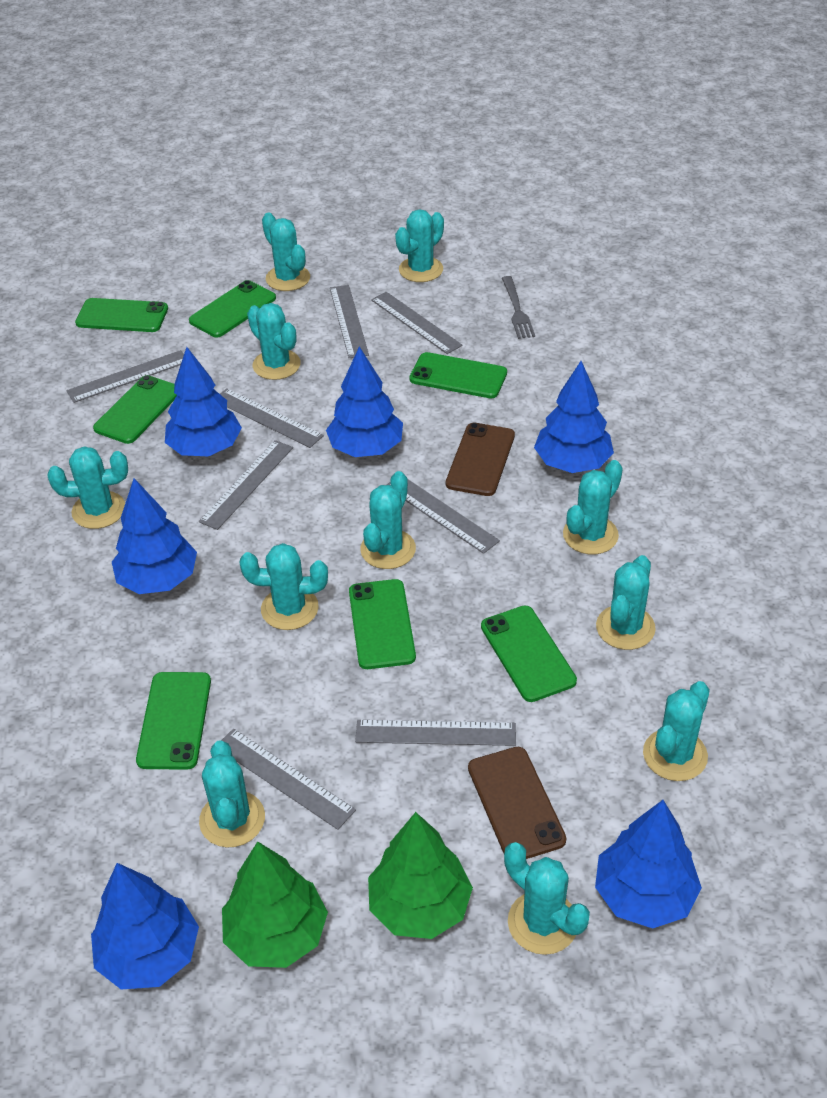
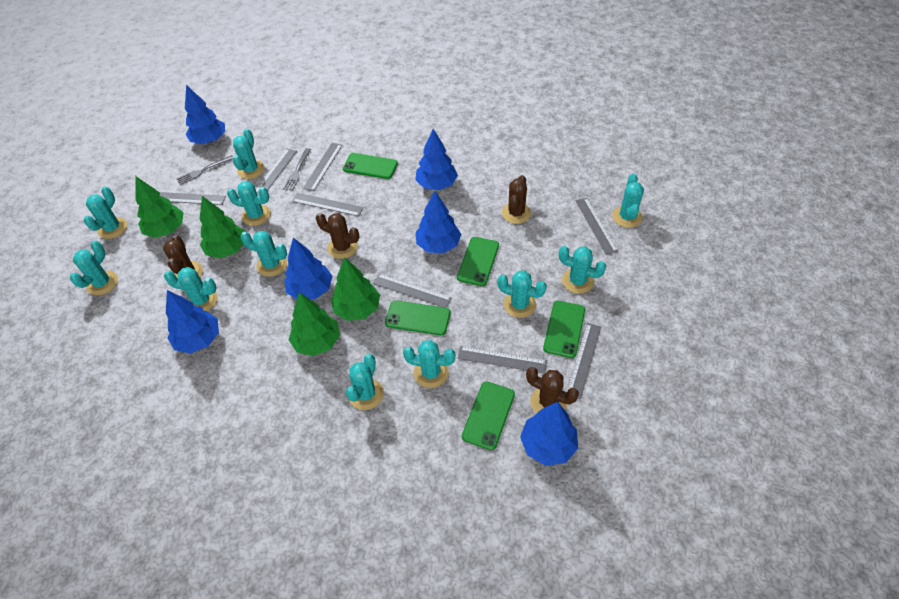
brown cactus: 0 -> 4
brown phone: 2 -> 0
green phone: 7 -> 5
green tree: 2 -> 4
grey fork: 1 -> 2

